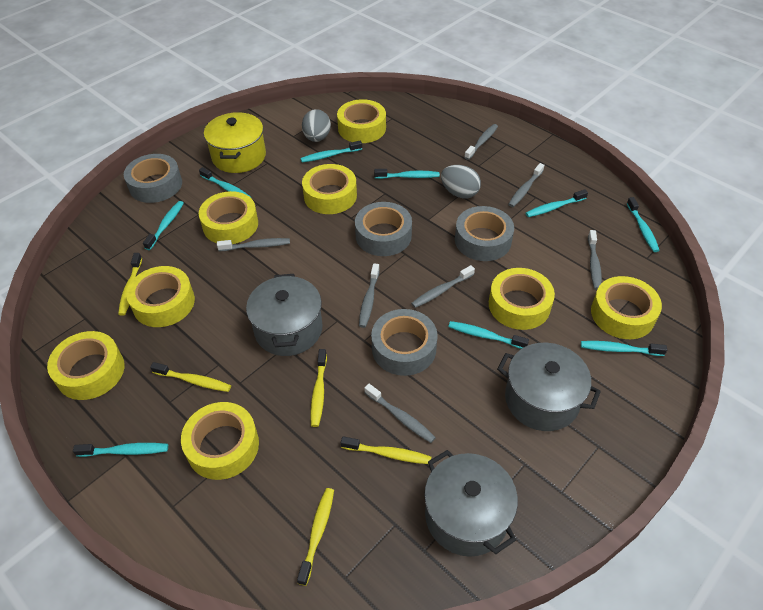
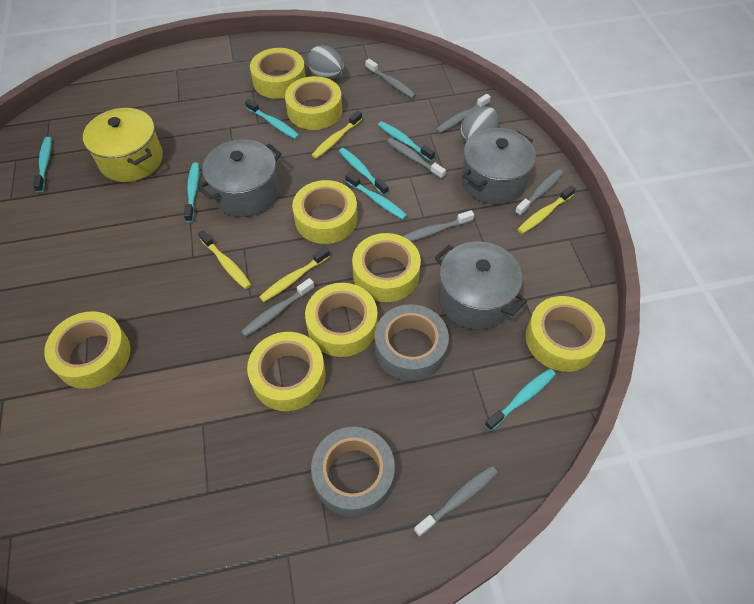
grey tape: 4 -> 2
turquoise toothbrush: 9 -> 7
yellow toothbrush: 5 -> 4

